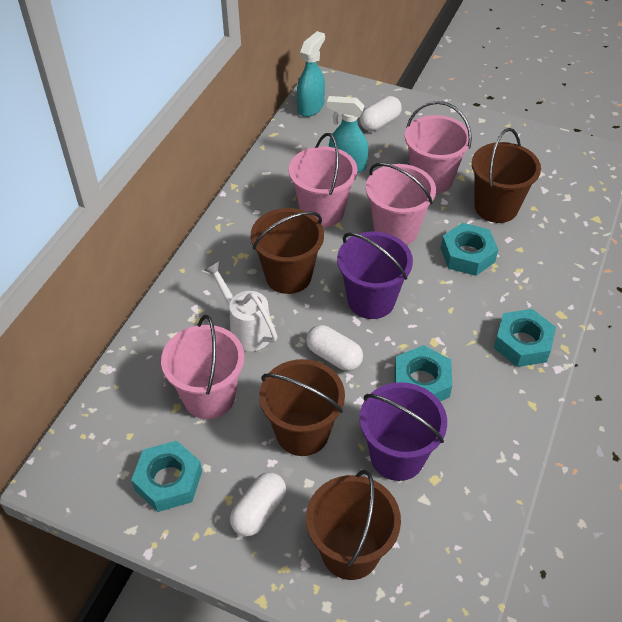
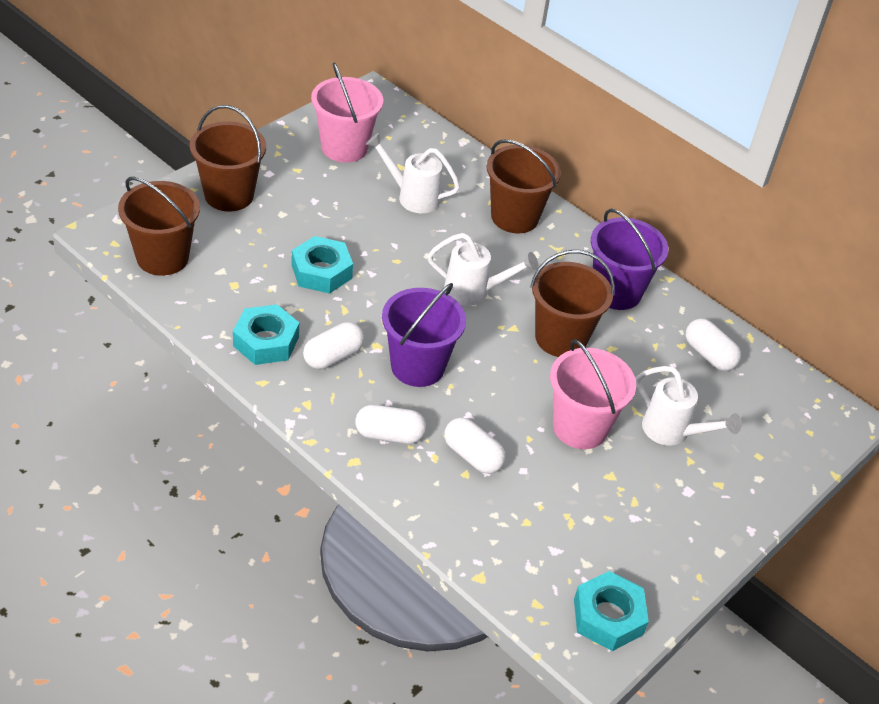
pink bucket: 4 -> 2
turquoise nut: 4 -> 3
turquoise spray bottle: 2 -> 0
white capsule: 3 -> 4
white watering can: 1 -> 3

